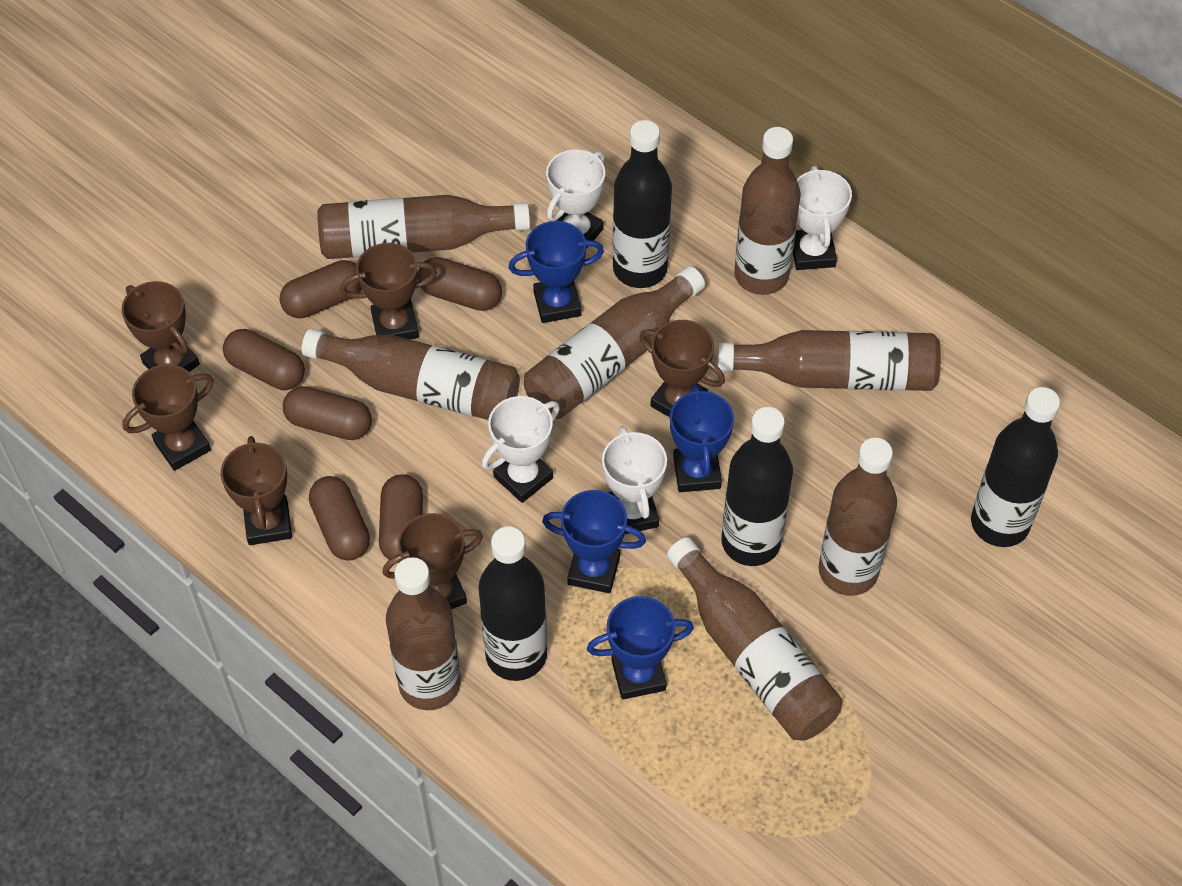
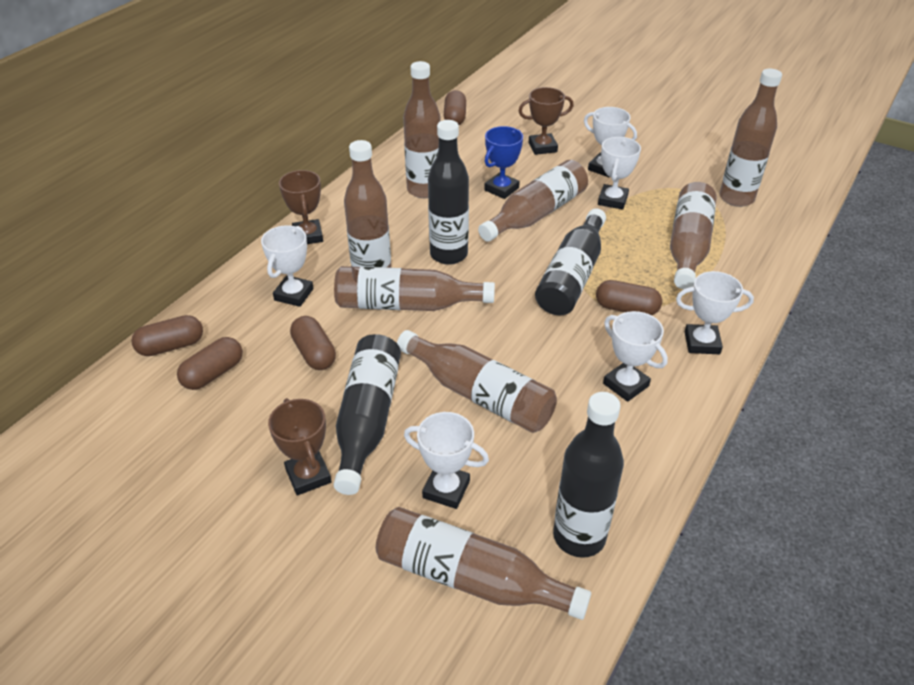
blue trophy: 4 -> 1
brown capsule: 6 -> 5
brown trophy: 6 -> 3
white trophy: 4 -> 6

